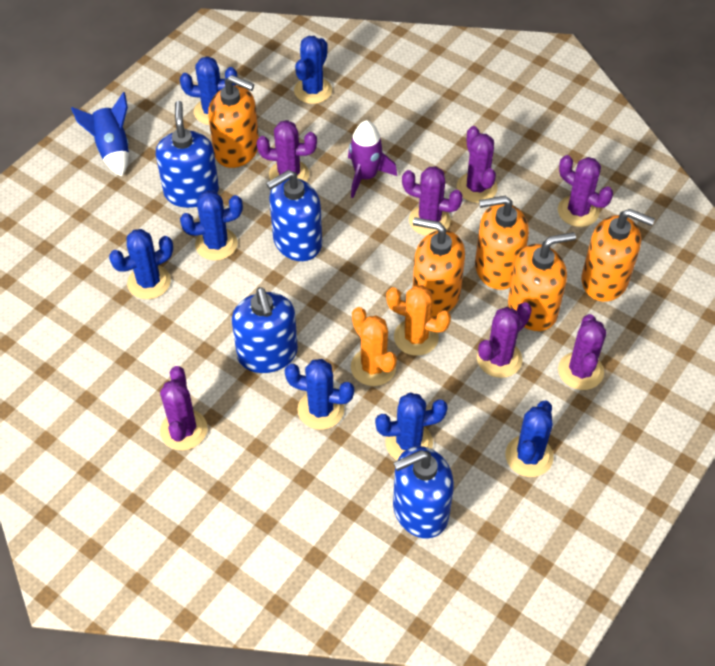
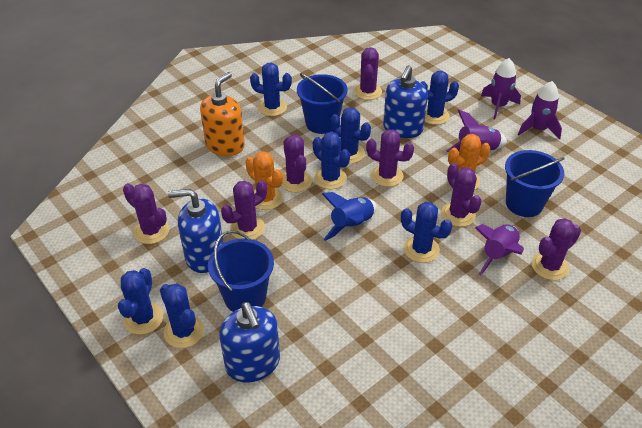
blue bucket: 0 -> 3
blue soap dispenser: 4 -> 3
orange soap dispenser: 5 -> 1
purple rocket: 1 -> 4

